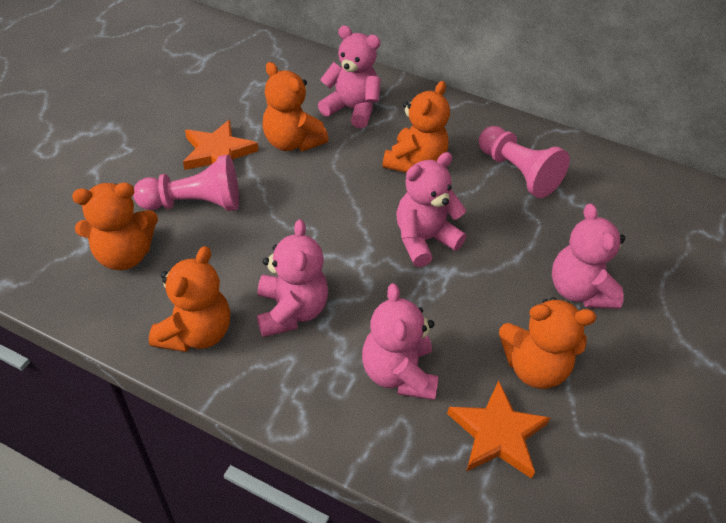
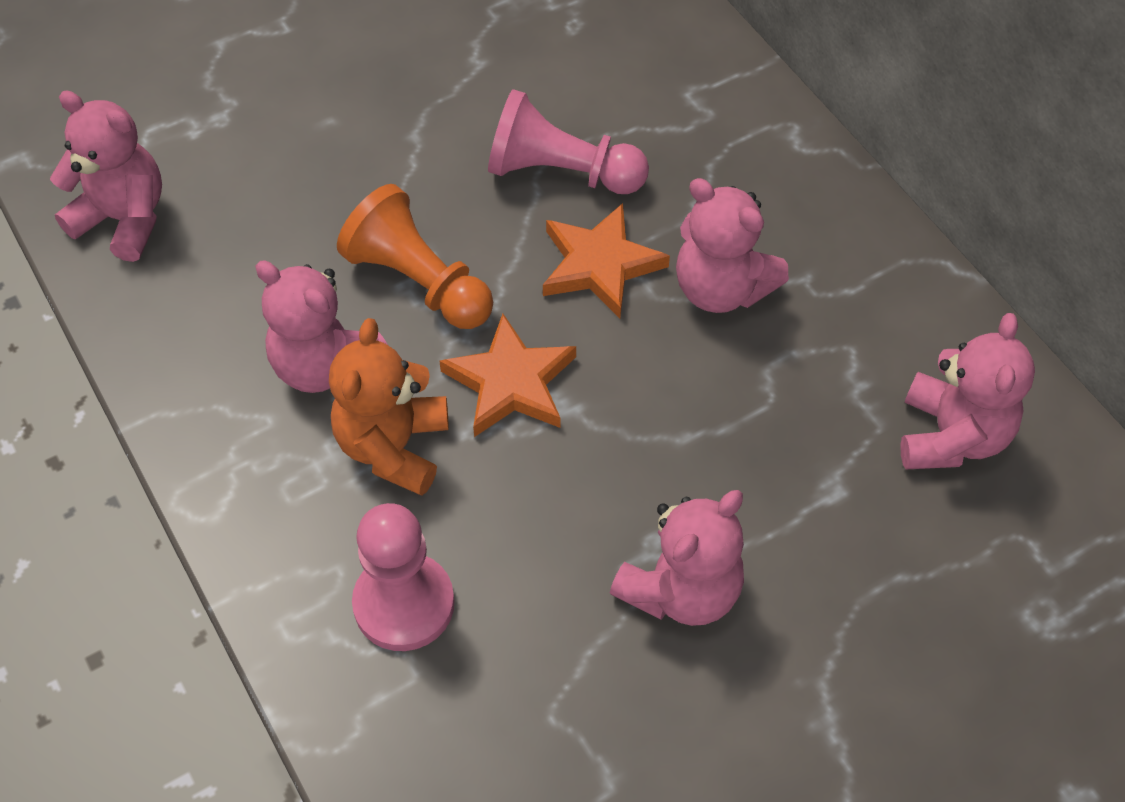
orange pawn: 0 -> 1
orange teddy bear: 5 -> 1

